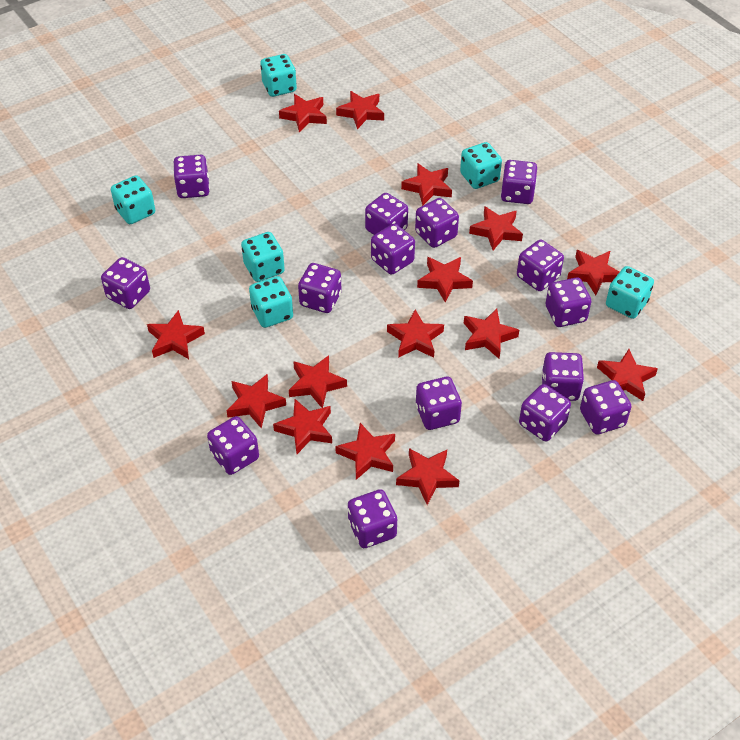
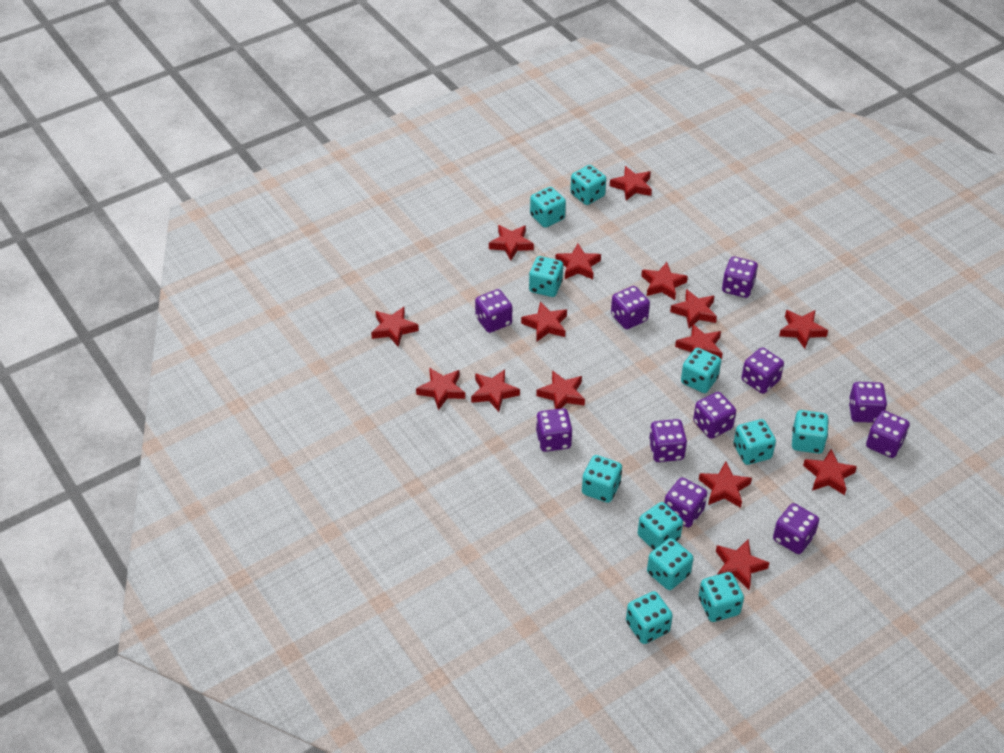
purple dice: 15 -> 11
turquoise dice: 6 -> 11

